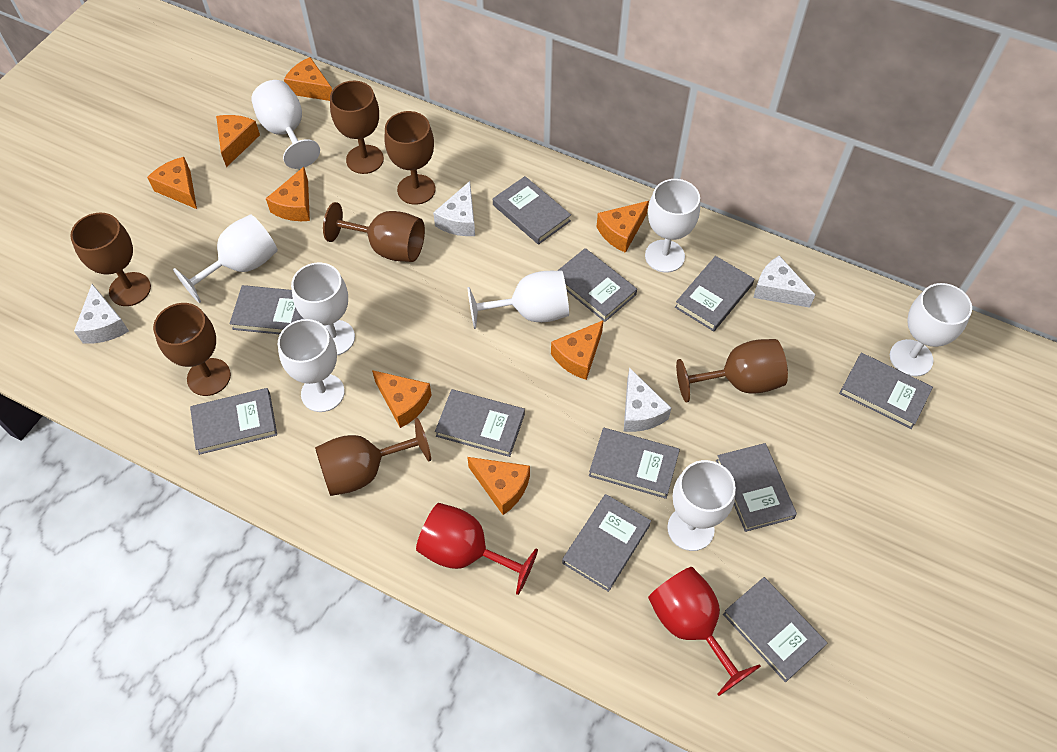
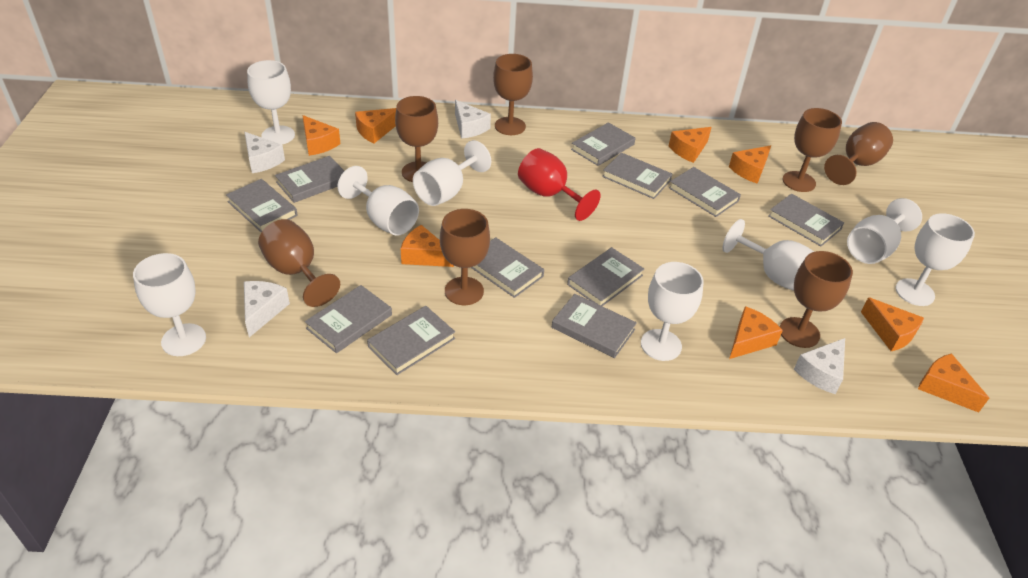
red goblet: 2 -> 1

